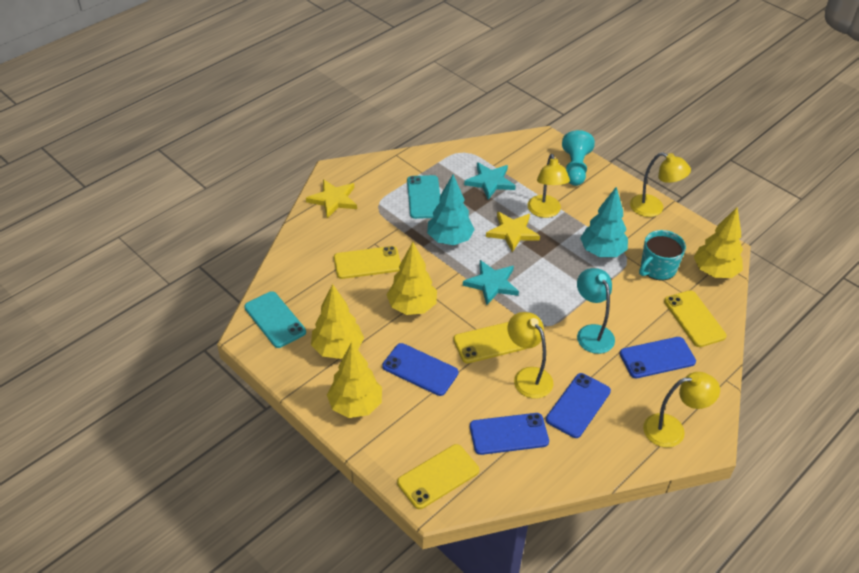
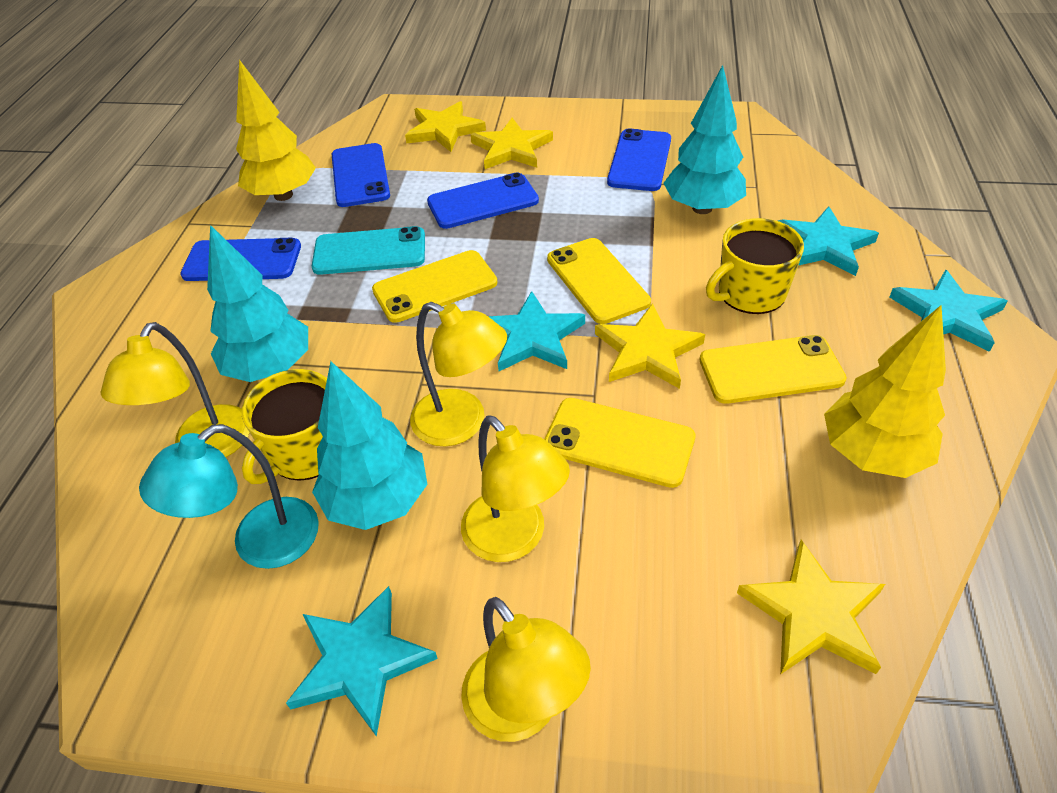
turquoise mug: 1 -> 0
turquoise pawn: 1 -> 0
turquoise phone: 2 -> 1
turquoise star: 2 -> 4
turquoise tree: 2 -> 3
yellow mug: 0 -> 2
yellow star: 2 -> 4
yellow tree: 4 -> 2

